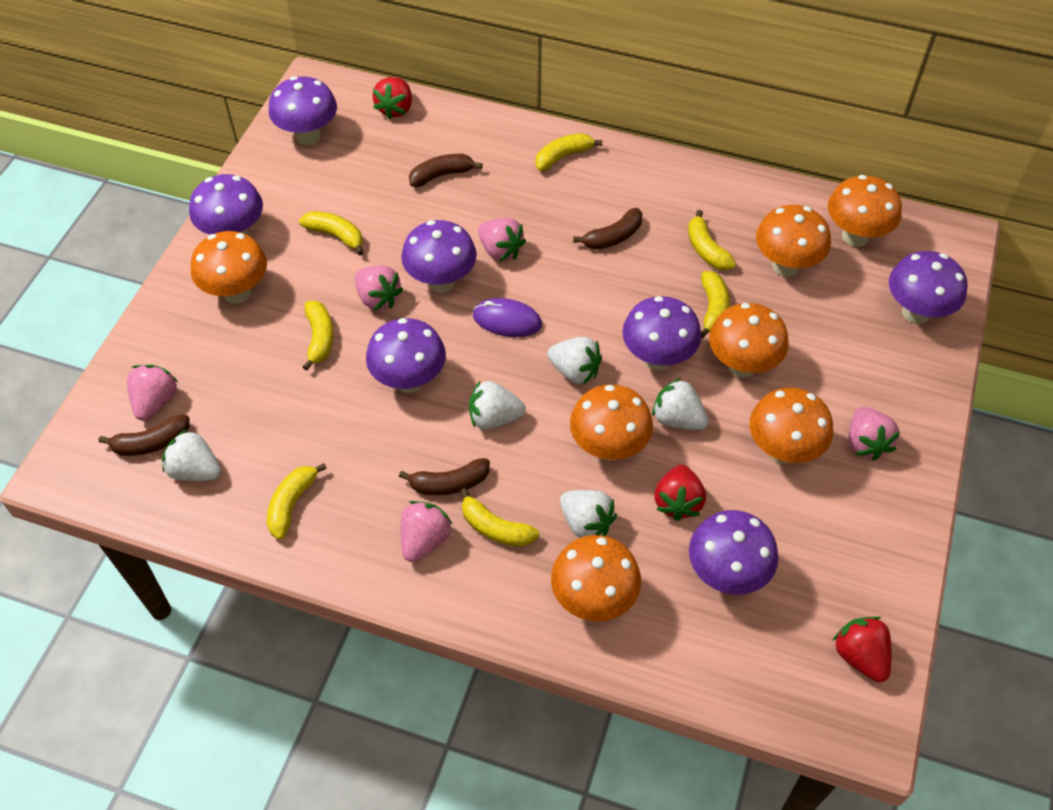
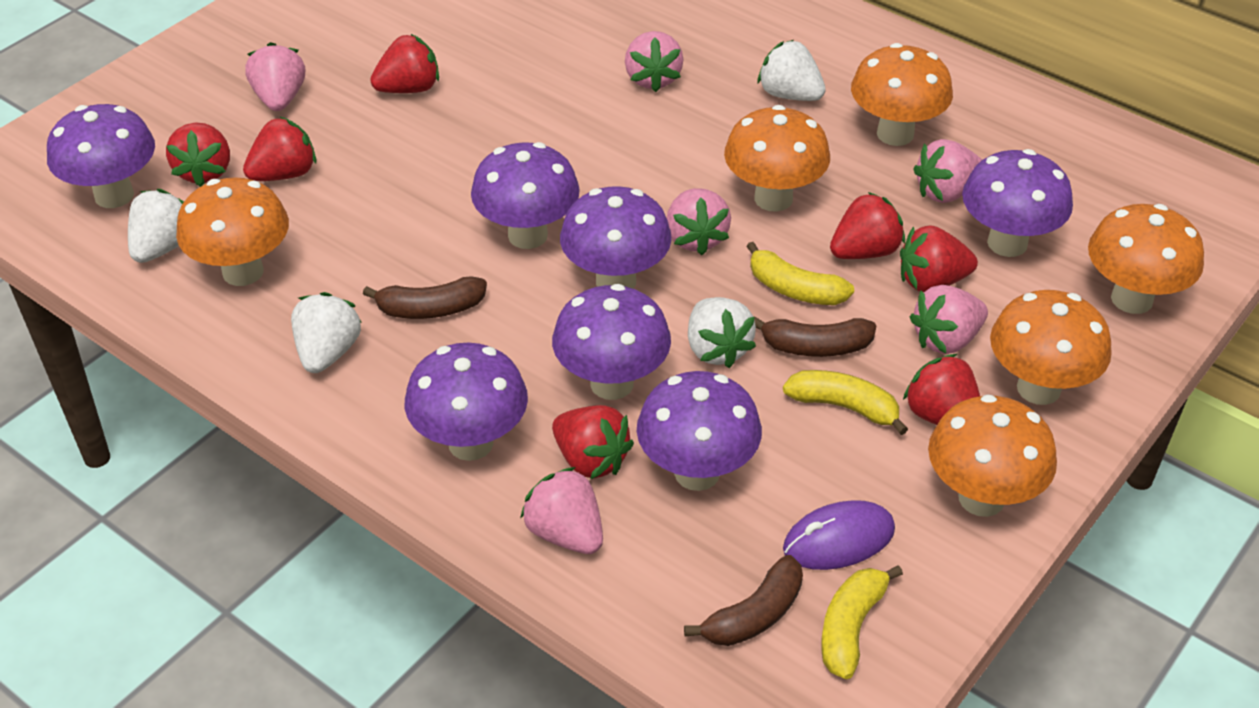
brown banana: 4 -> 3
orange mushroom: 7 -> 6
pink strawberry: 5 -> 6
red strawberry: 3 -> 7
white strawberry: 5 -> 4
yellow banana: 7 -> 3

